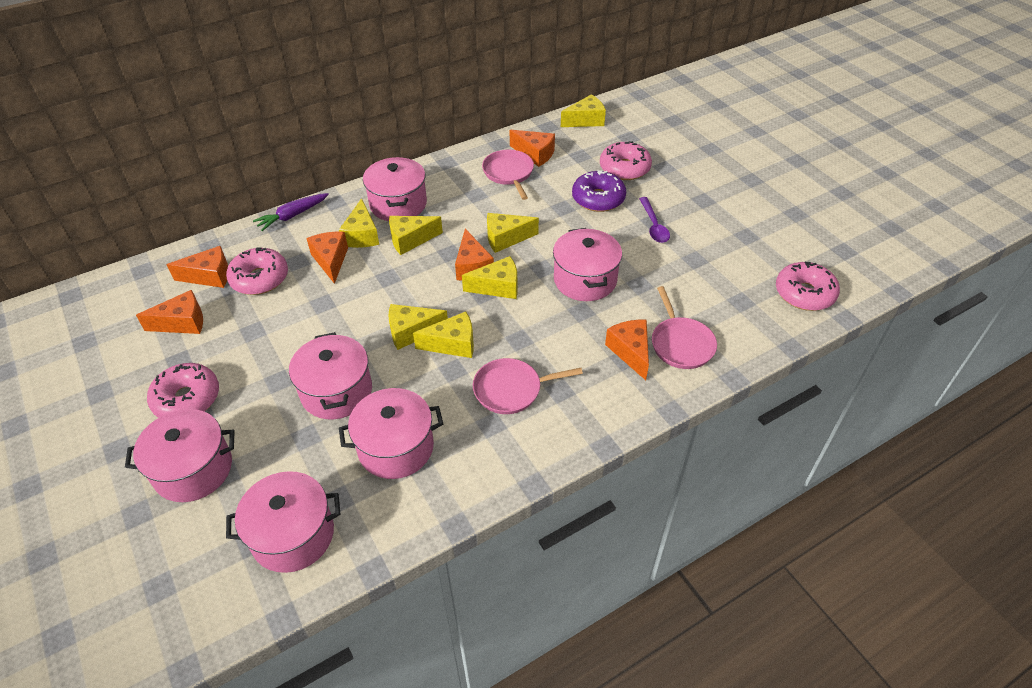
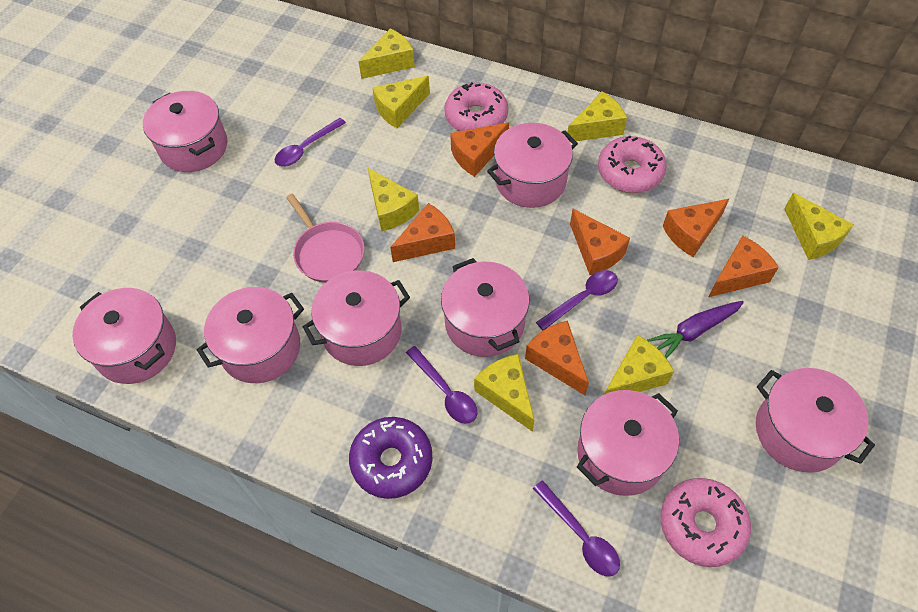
pink donut: 4 -> 3
pink pan: 3 -> 1
pink pot: 6 -> 8
purple spoon: 1 -> 4

